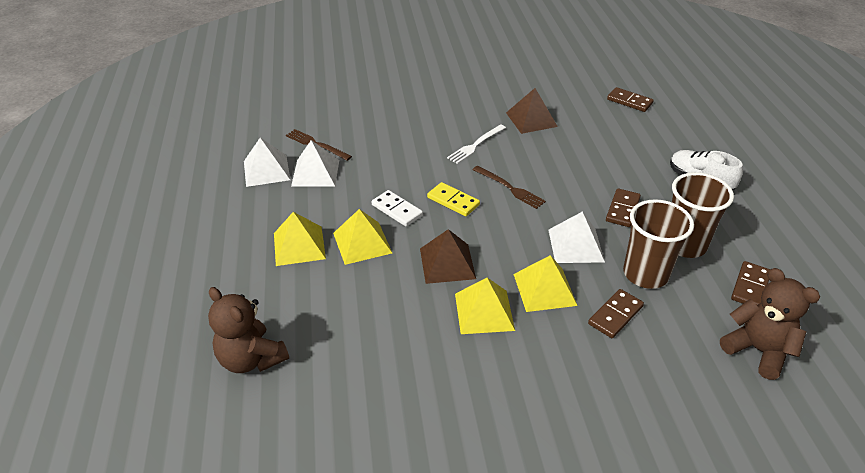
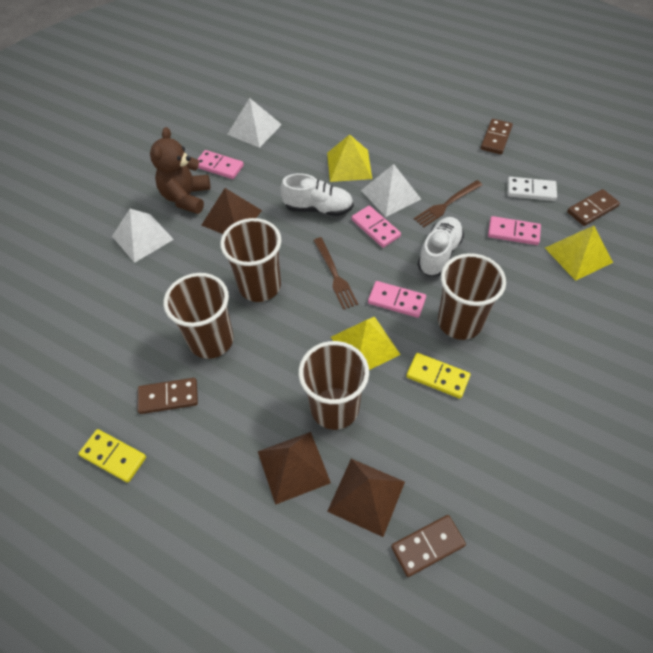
brown cup: 2 -> 4
brown pyramid: 2 -> 3
brown teddy bear: 2 -> 1
pink domino: 0 -> 4
white fork: 1 -> 0
white shoe: 1 -> 2
yellow domino: 1 -> 2
yellow pyramid: 4 -> 3

